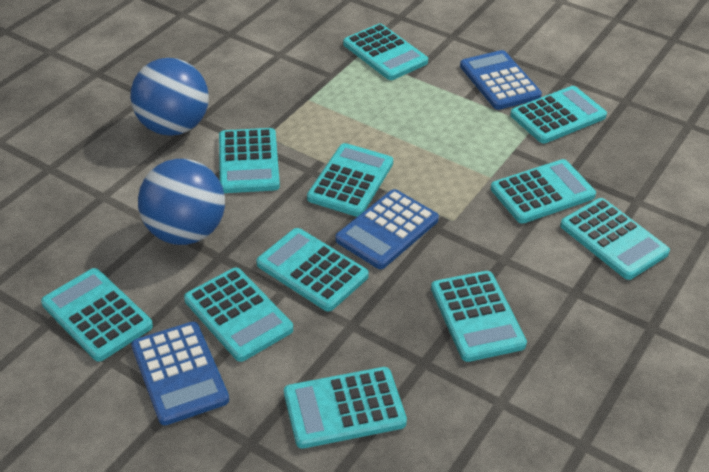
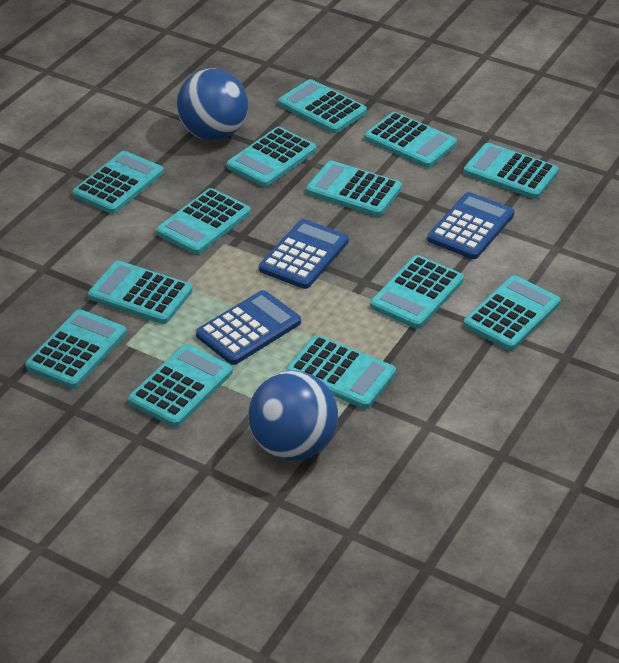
turquoise calculator: 11 -> 13

